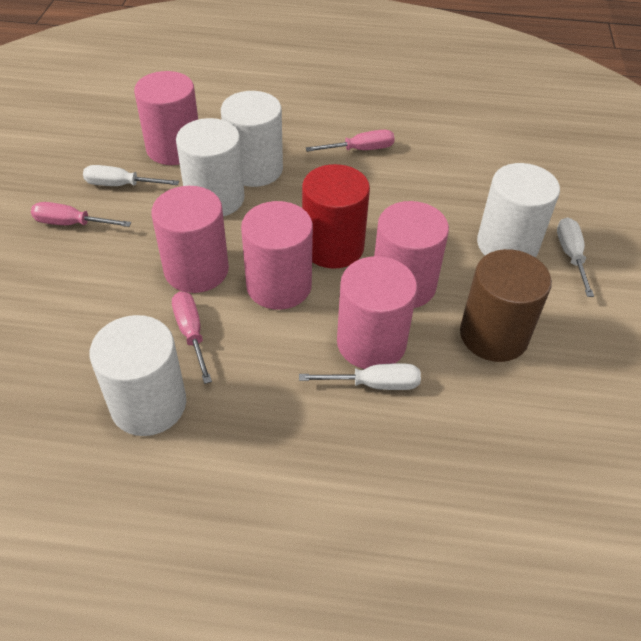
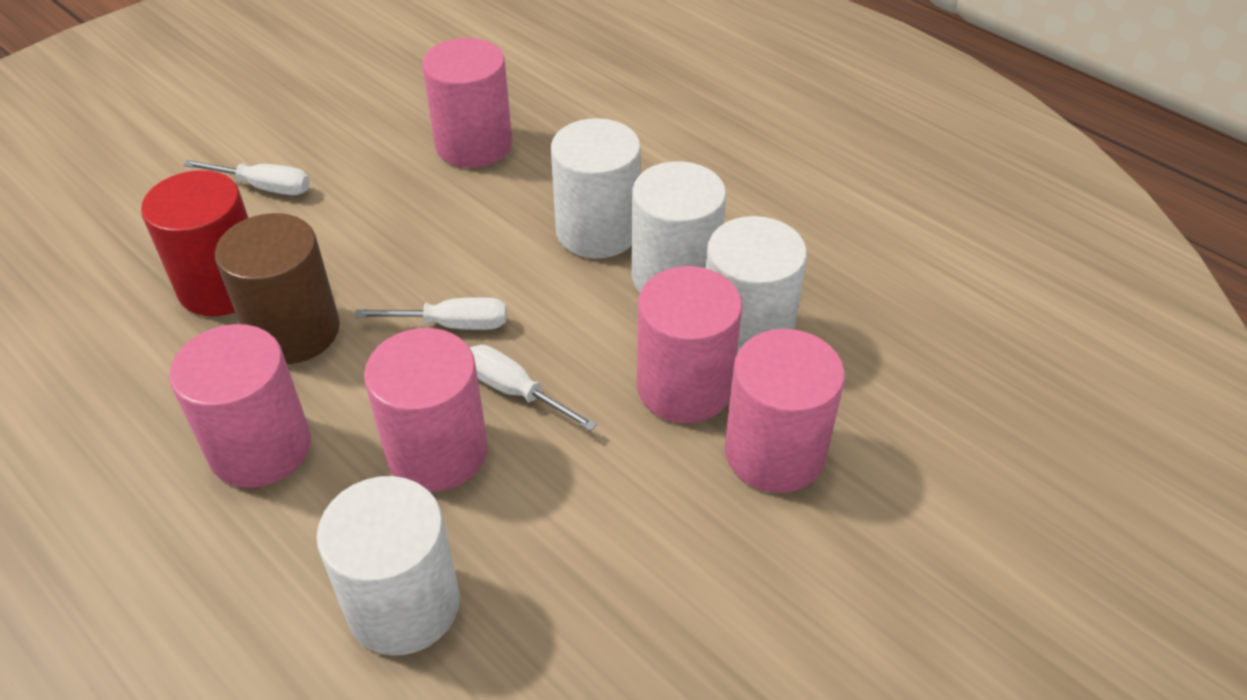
pink screwdriver: 3 -> 0

